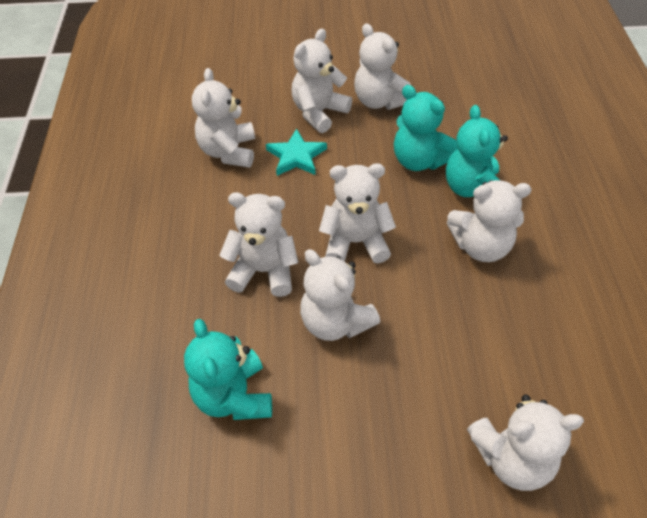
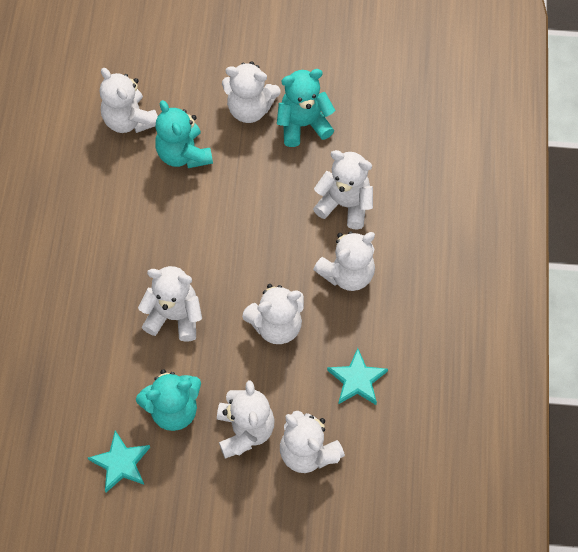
turquoise star: 1 -> 2

